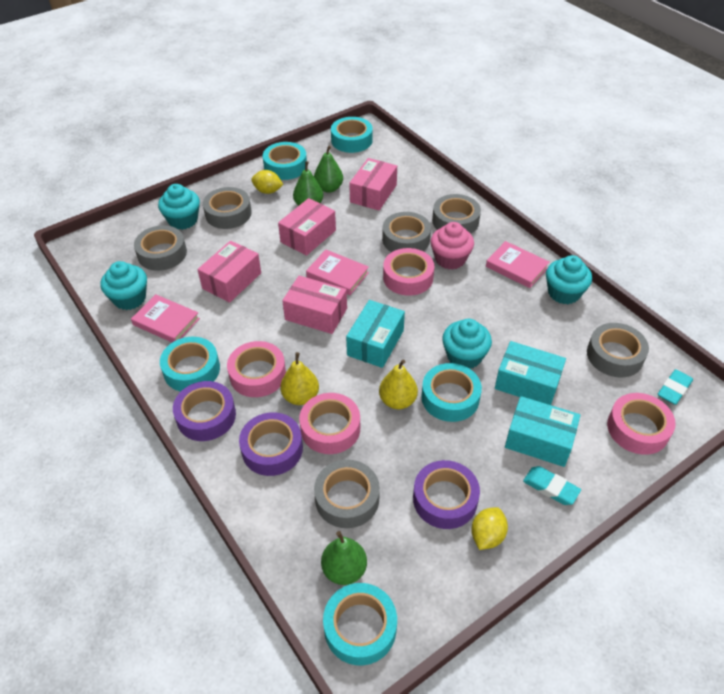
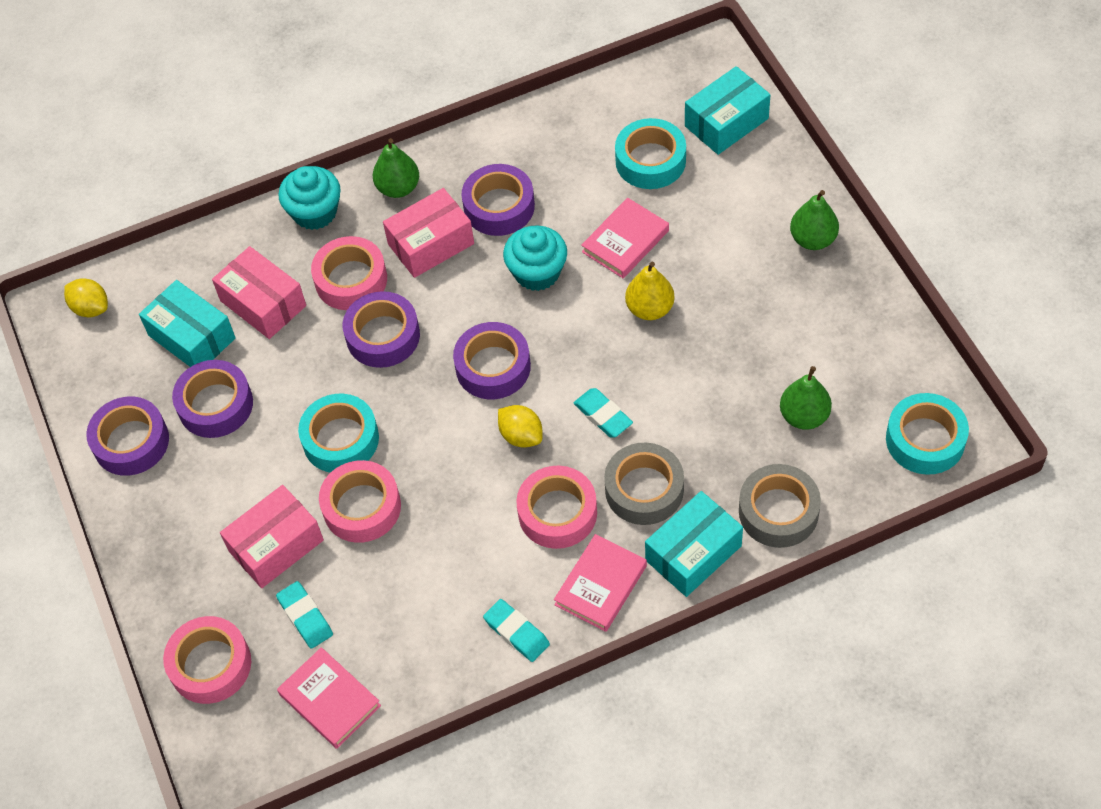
grey tape: 6 -> 2
pink box: 4 -> 3
pink cupcake: 1 -> 0
purple tape: 3 -> 5
turquoise cupcake: 4 -> 2
turquoise eraser: 2 -> 3
turquoise tape: 5 -> 3
yellow pear: 2 -> 1

